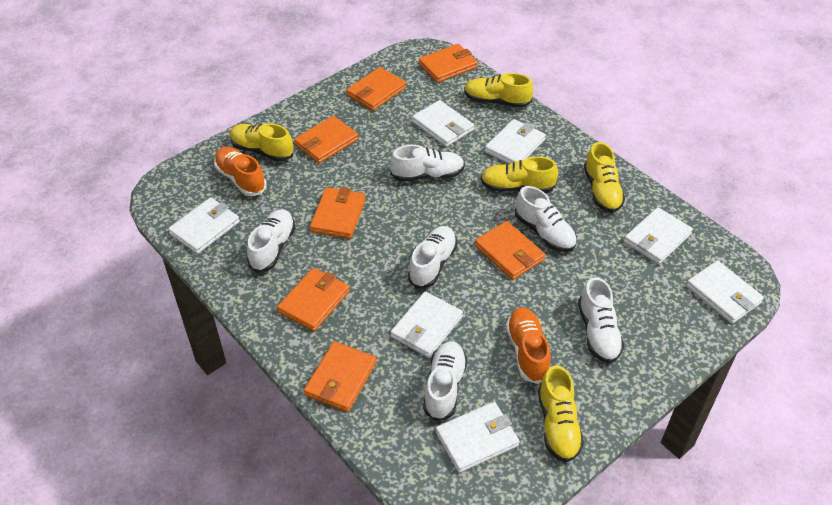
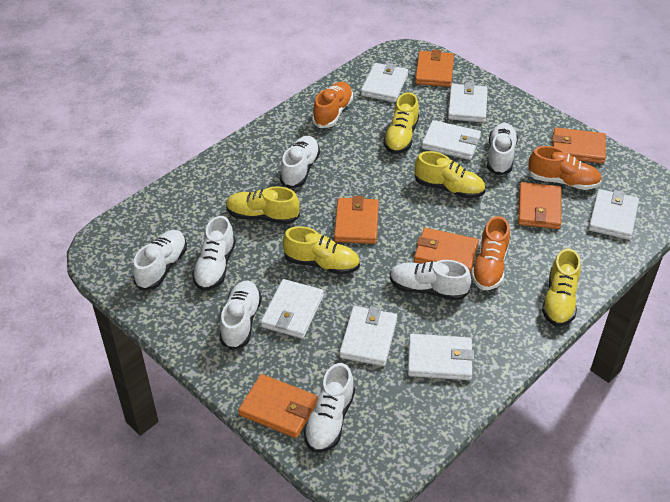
orange shoe: 2 -> 3
orange wallet: 7 -> 6
white shoe: 6 -> 7

